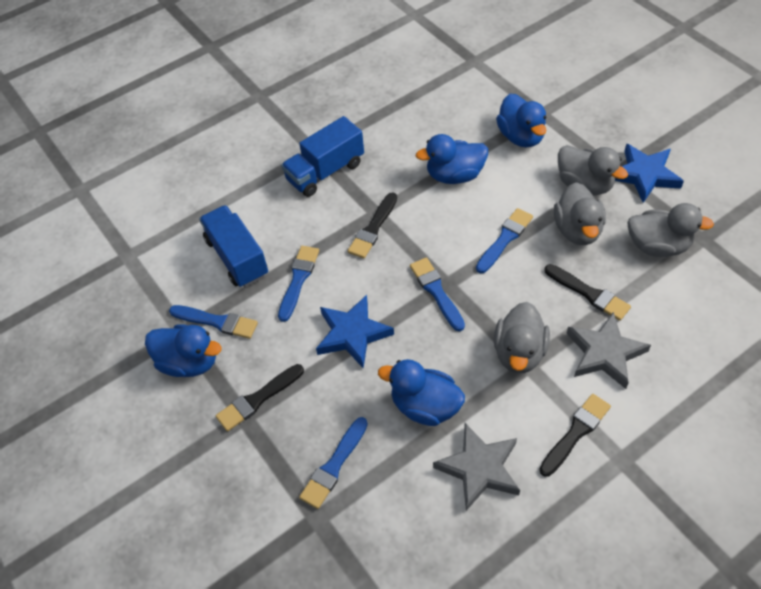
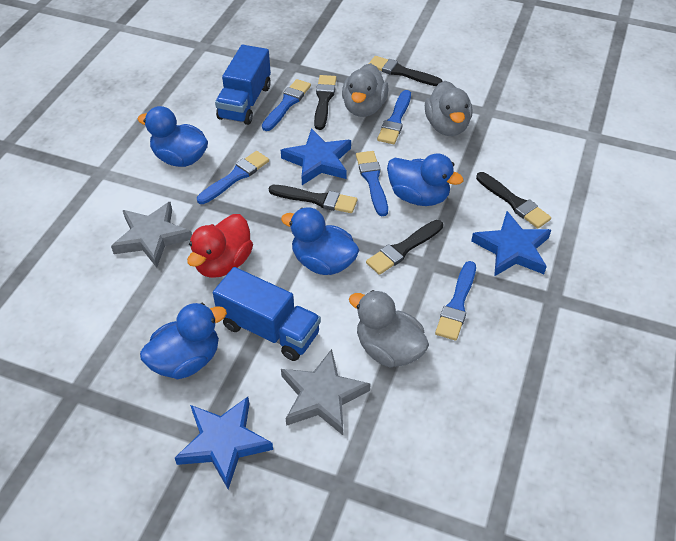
black brush: 4 -> 5
blue star: 2 -> 3
grey duck: 4 -> 3
red duck: 0 -> 1

